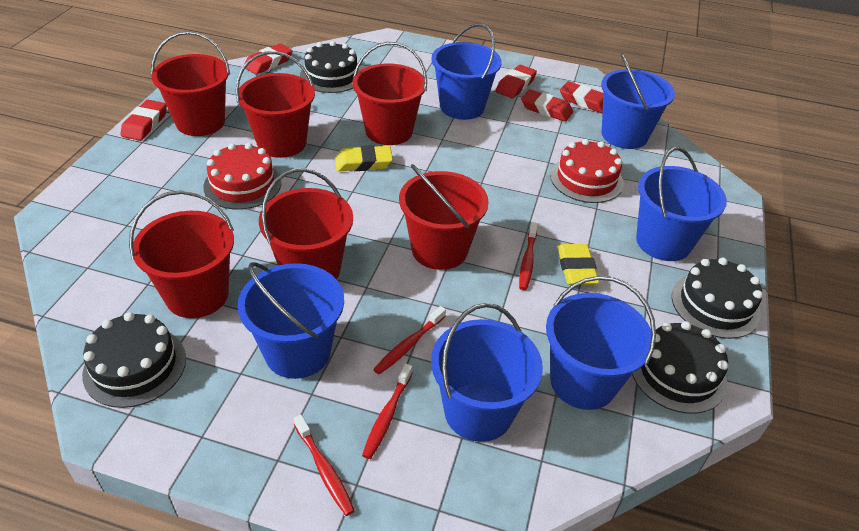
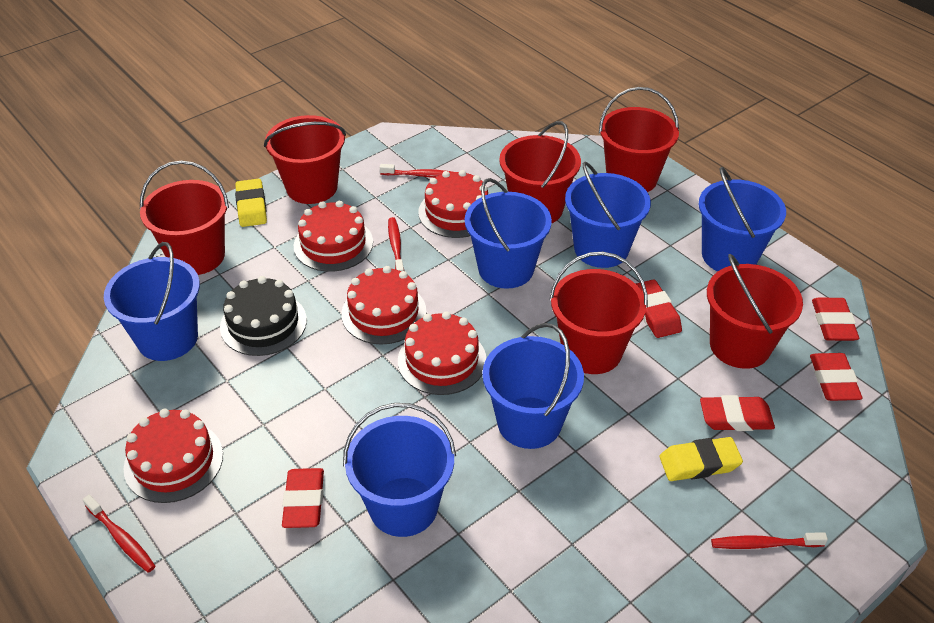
black cake: 4 -> 1
red cake: 2 -> 5

